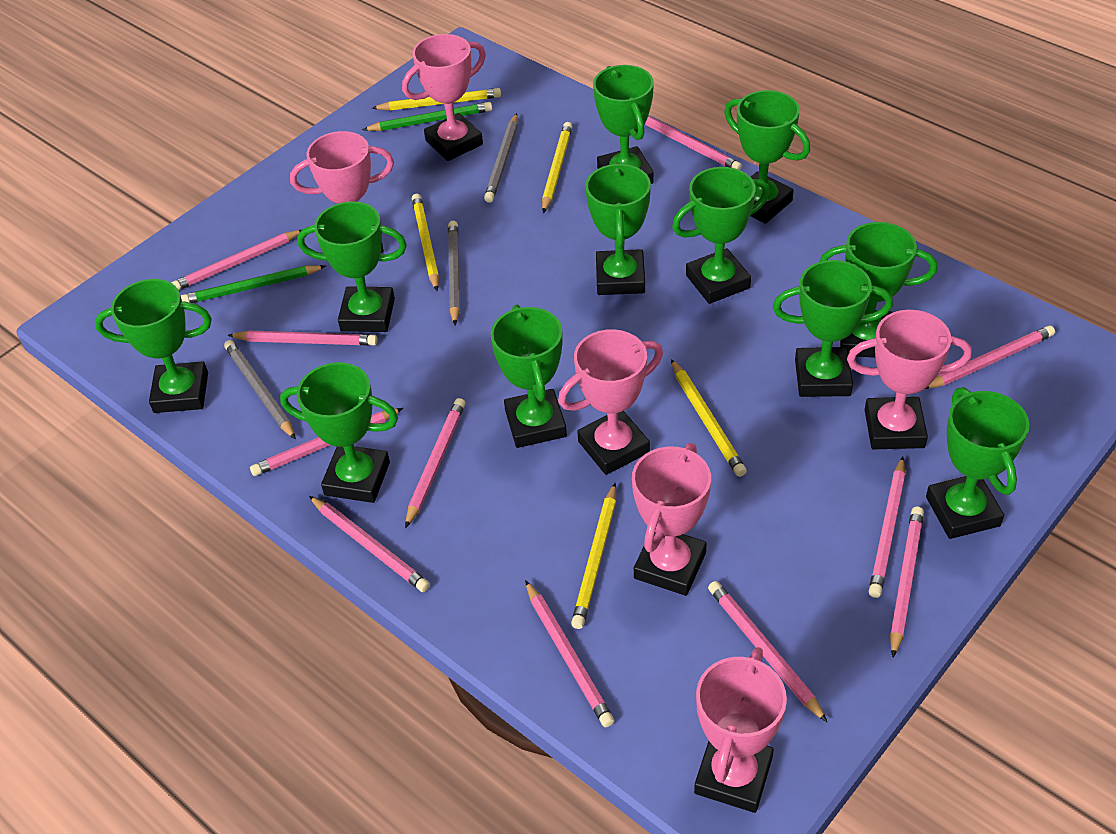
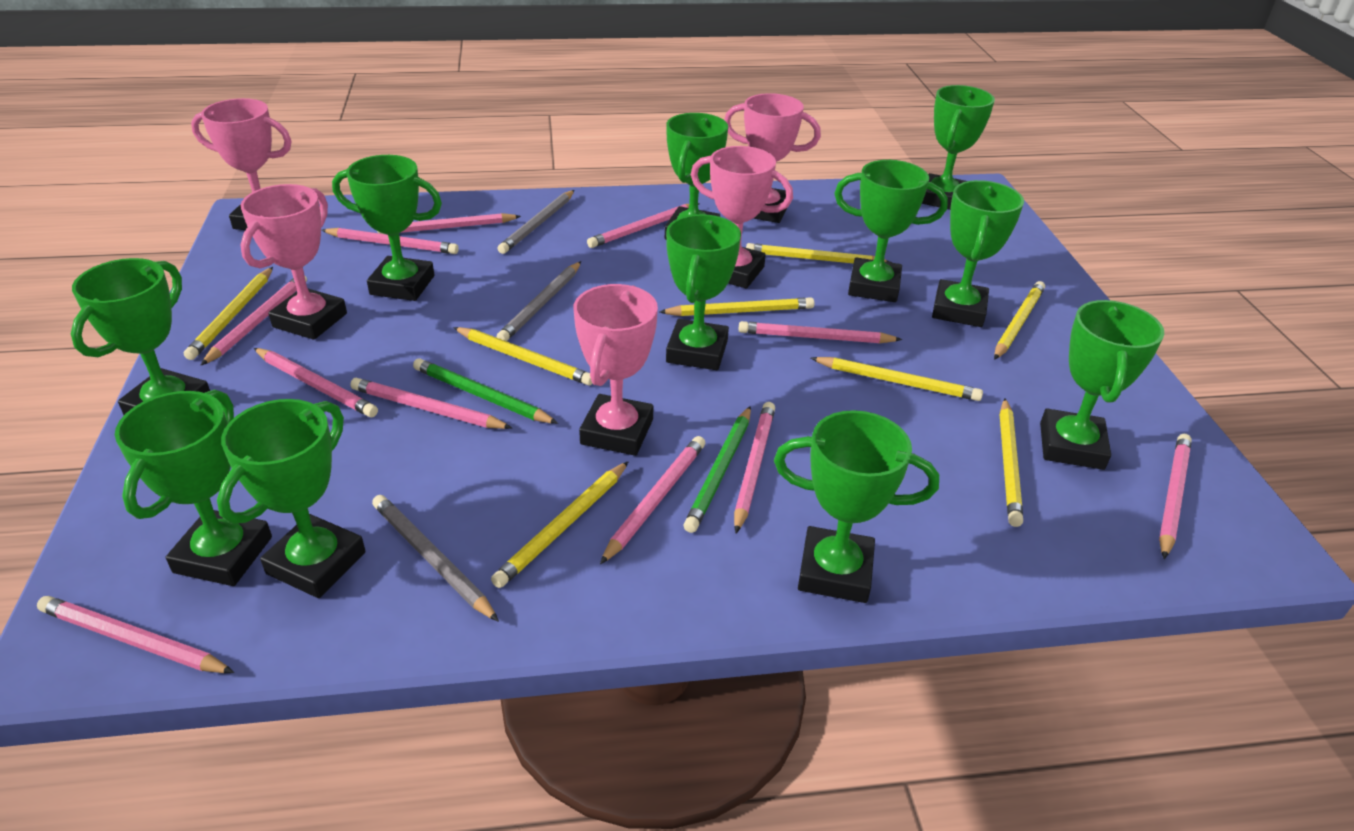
pink trophy: 6 -> 5
yellow pencil: 5 -> 8

